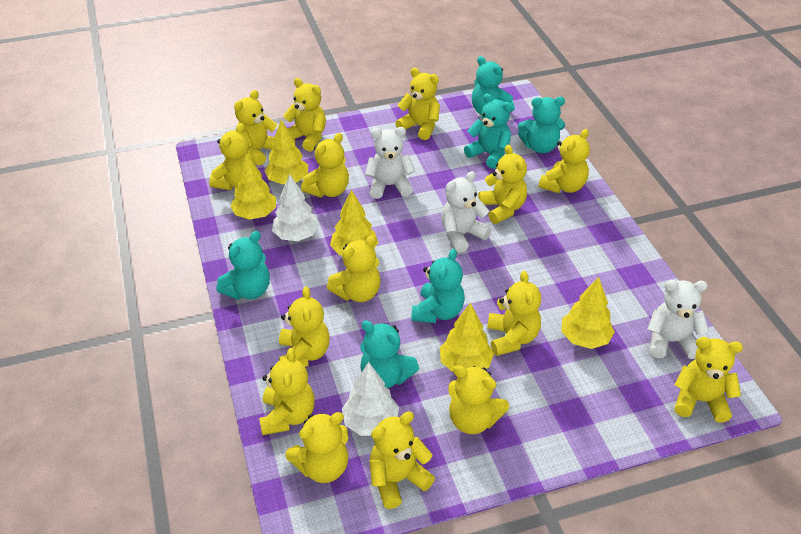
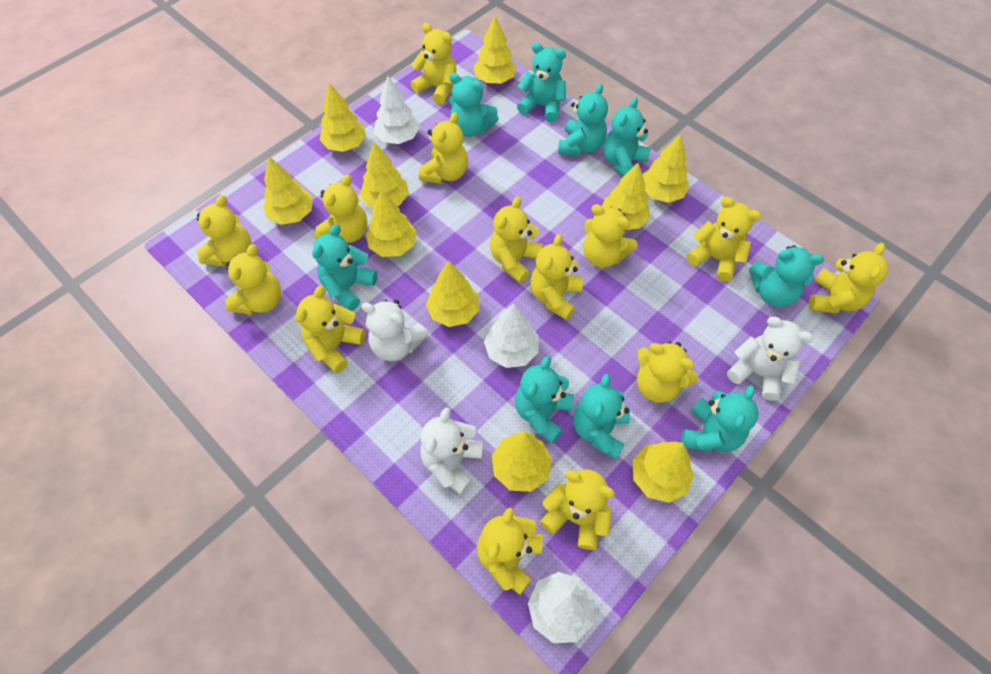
turquoise teddy bear: 6 -> 9
white tree: 2 -> 3
yellow teddy bear: 15 -> 14
yellow tree: 5 -> 10

